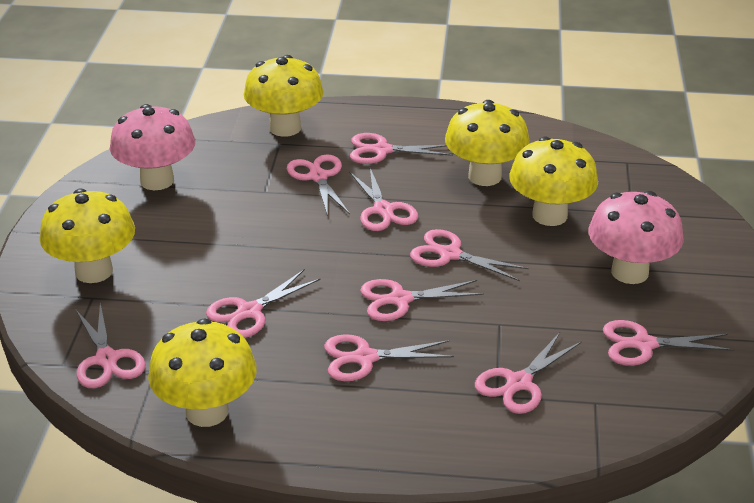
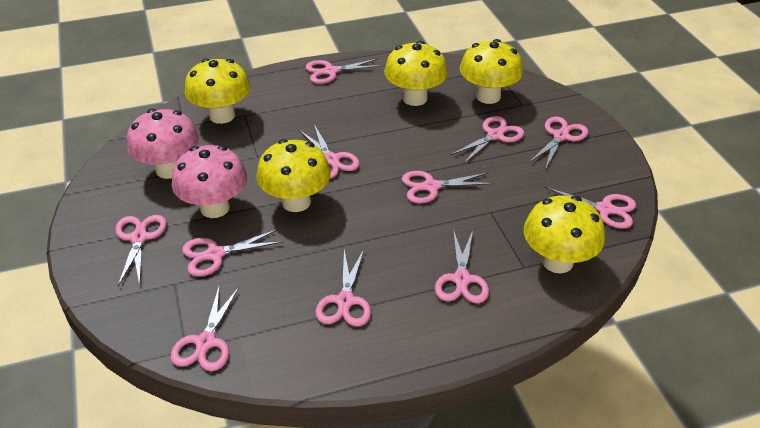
pink scissors: 10 -> 11

